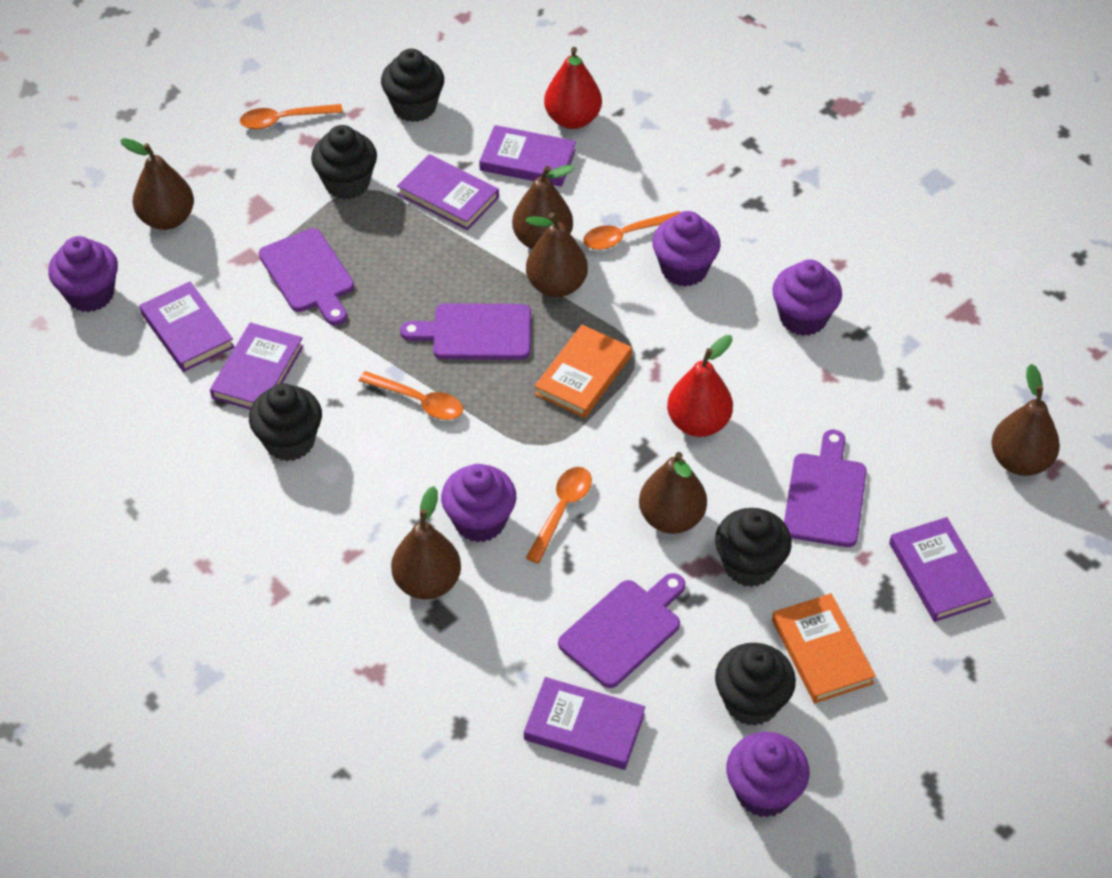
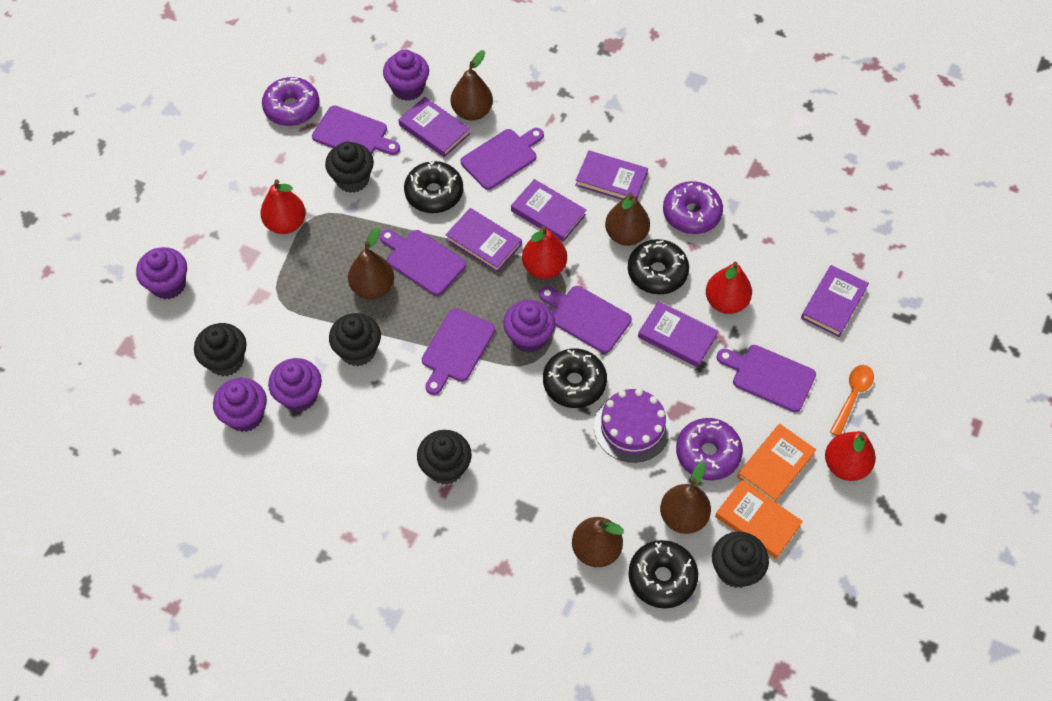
black donut: 0 -> 4
brown pear: 6 -> 5
orange spoon: 4 -> 1
purple cake: 0 -> 1
purple cutting board: 4 -> 6
purple donut: 0 -> 3
red pear: 2 -> 4

